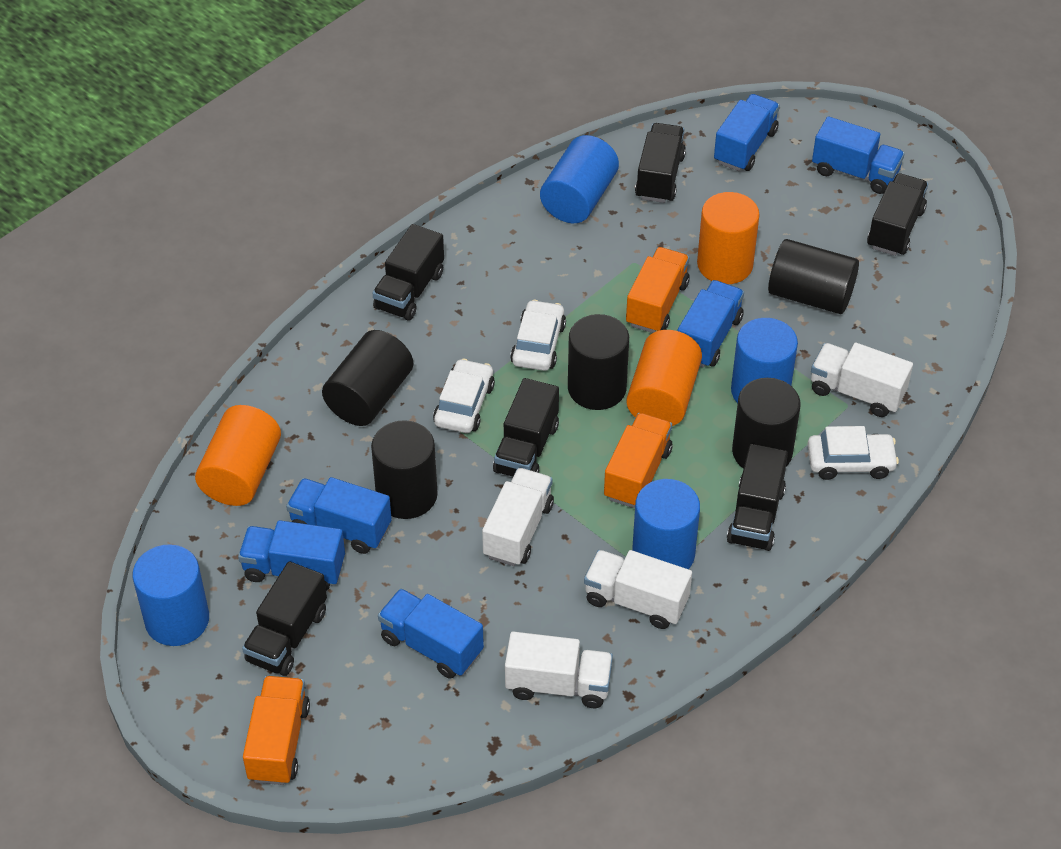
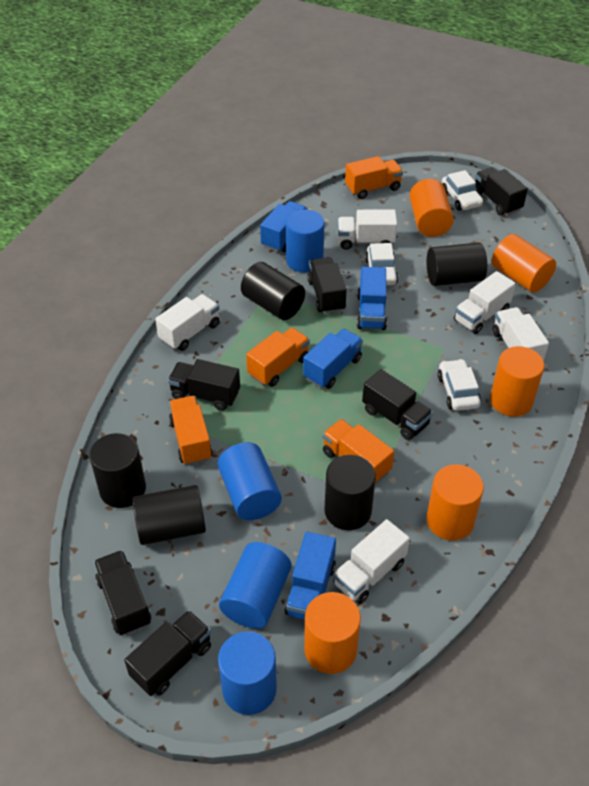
blue truck: 6 -> 4
orange cylinder: 3 -> 5
orange truck: 3 -> 4
white truck: 4 -> 5

